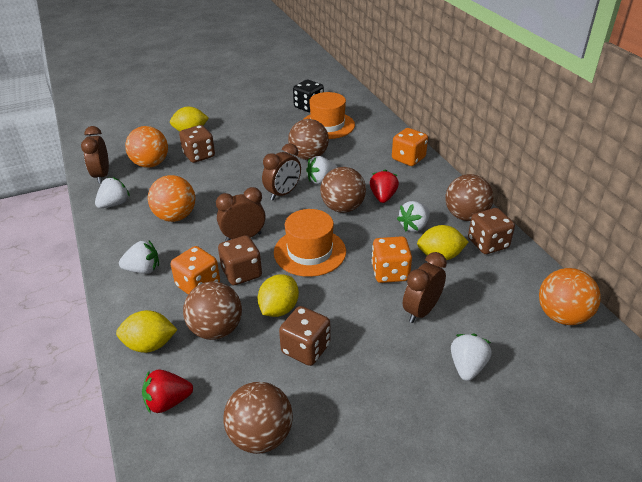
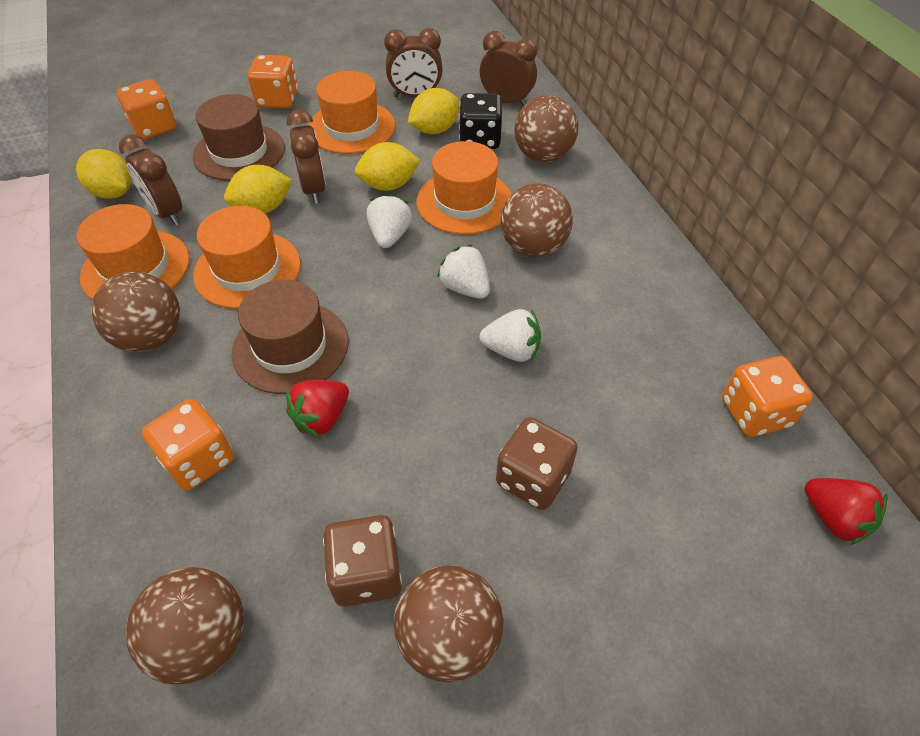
brown dice: 4 -> 2
brown hat: 0 -> 2
orange ball: 3 -> 0
orange dice: 3 -> 4
orange hat: 2 -> 4
white strawberry: 5 -> 3

